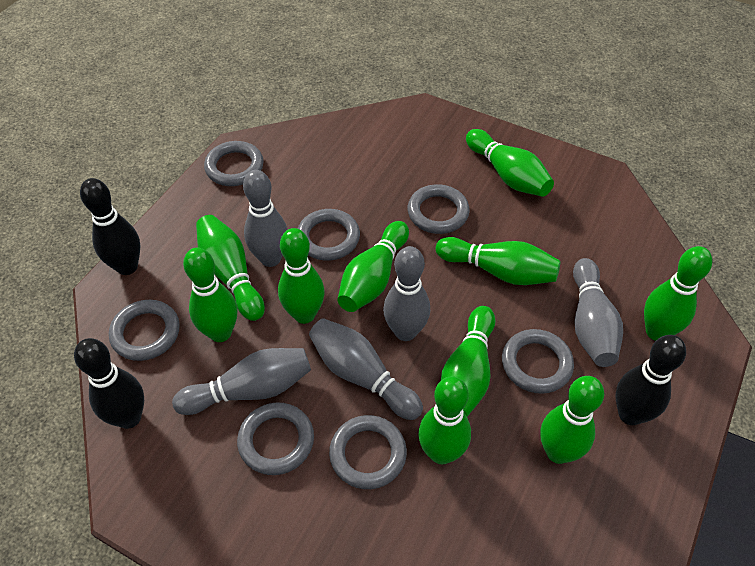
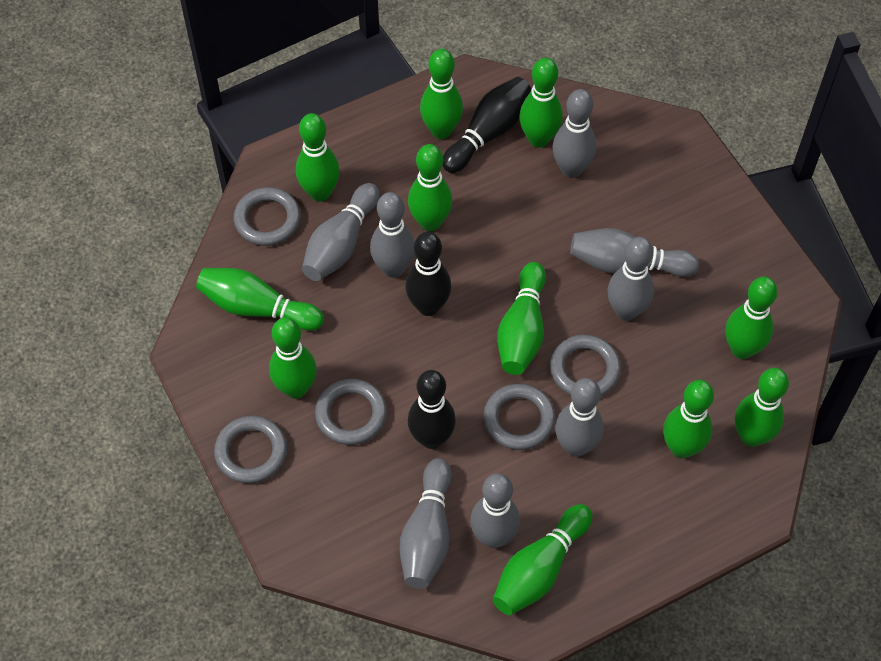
green bowling pin: 10 -> 11
grey bowling pin: 5 -> 8
grey ring: 7 -> 5

